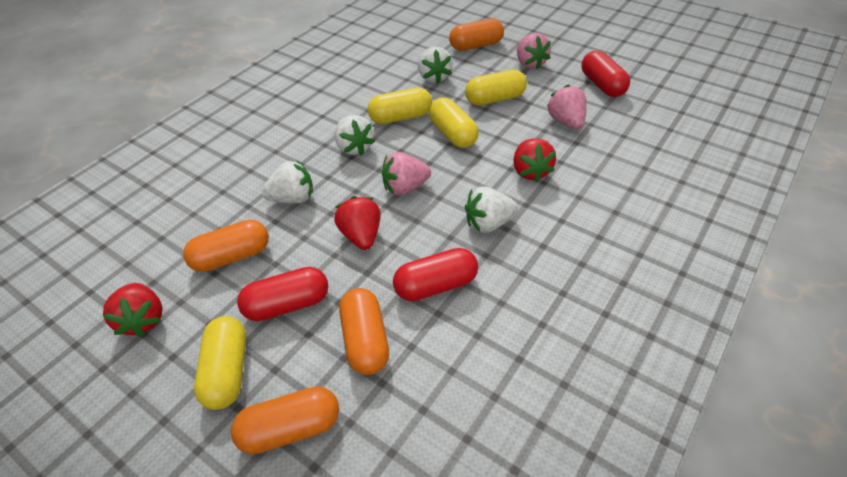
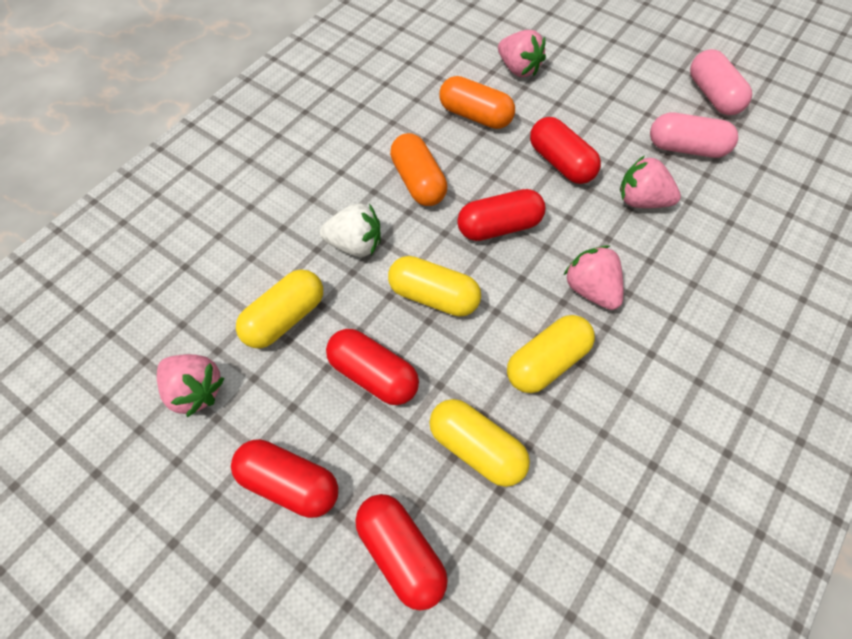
orange capsule: 4 -> 2
pink capsule: 0 -> 2
pink strawberry: 3 -> 4
red capsule: 3 -> 5
red strawberry: 3 -> 0
white strawberry: 4 -> 1

